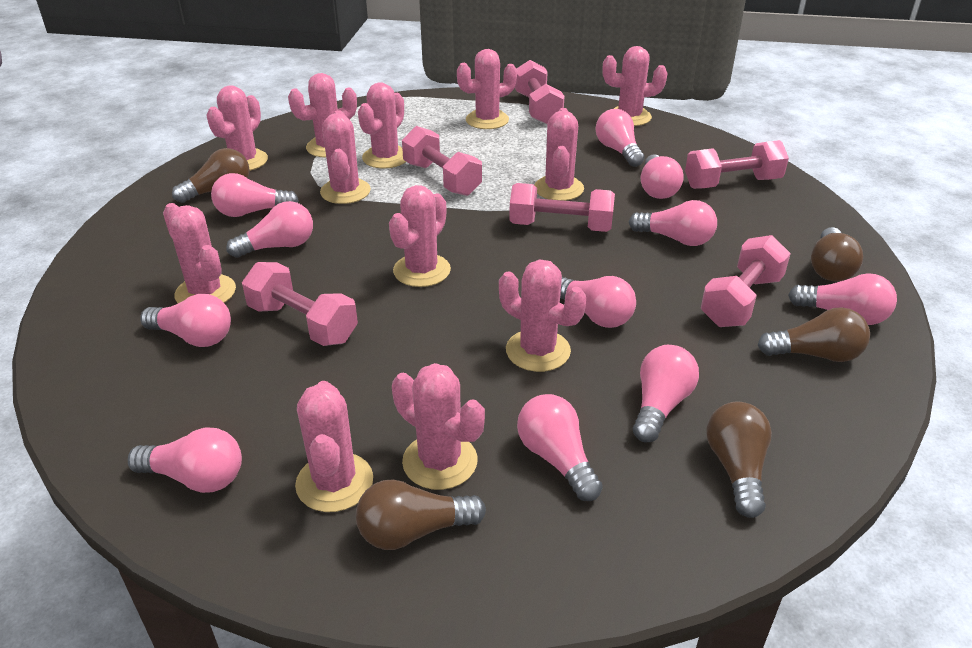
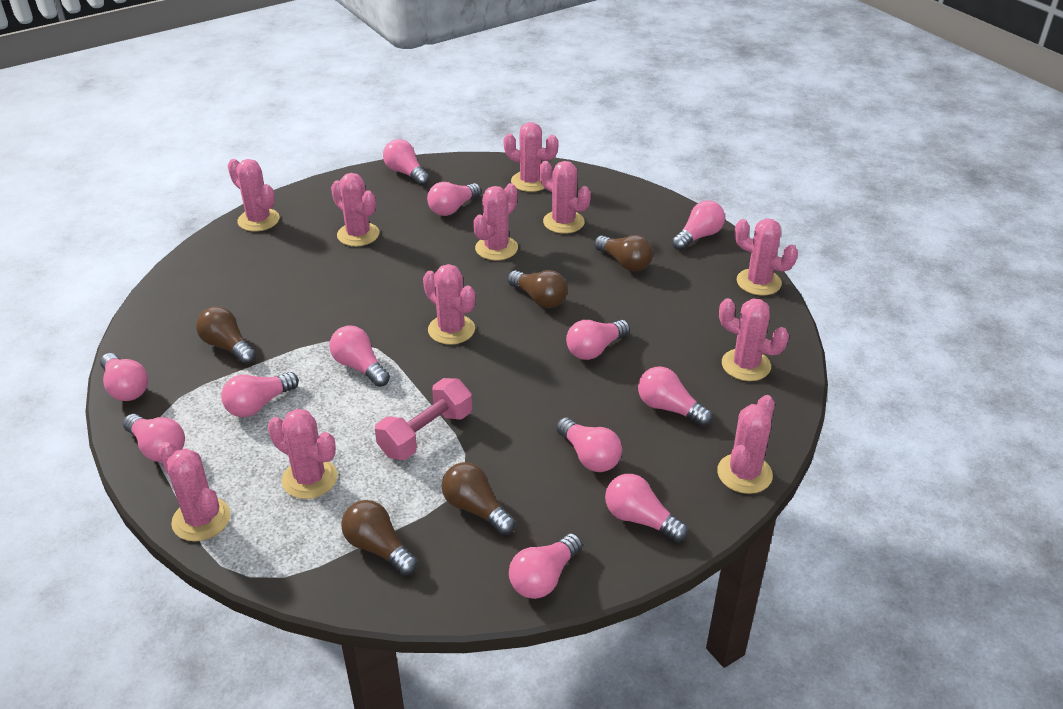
pink cactus: 12 -> 11
pink dumbbell: 6 -> 1
pink light bulb: 11 -> 12

